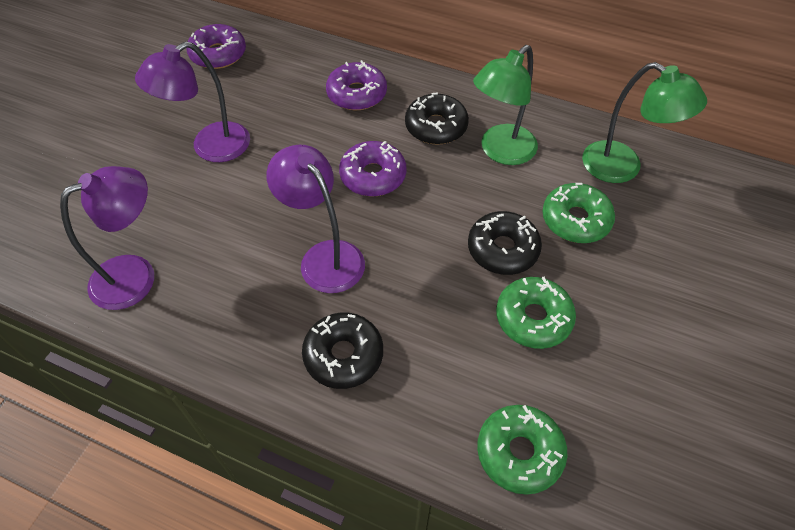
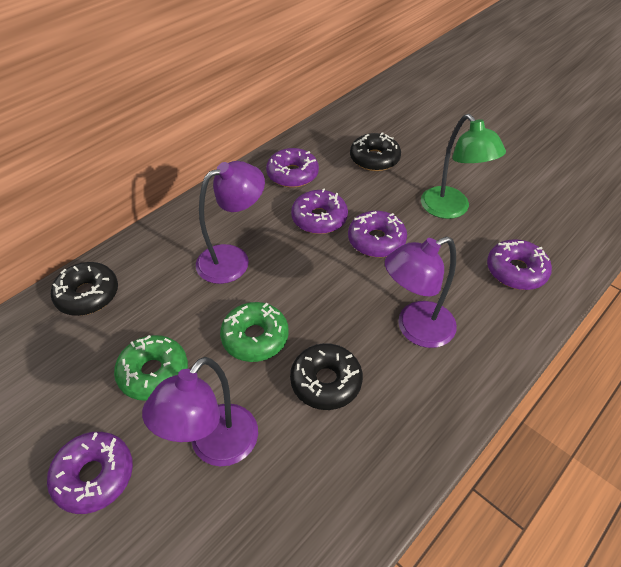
green donut: 3 -> 2
green lamp: 2 -> 1
purple donut: 3 -> 5

